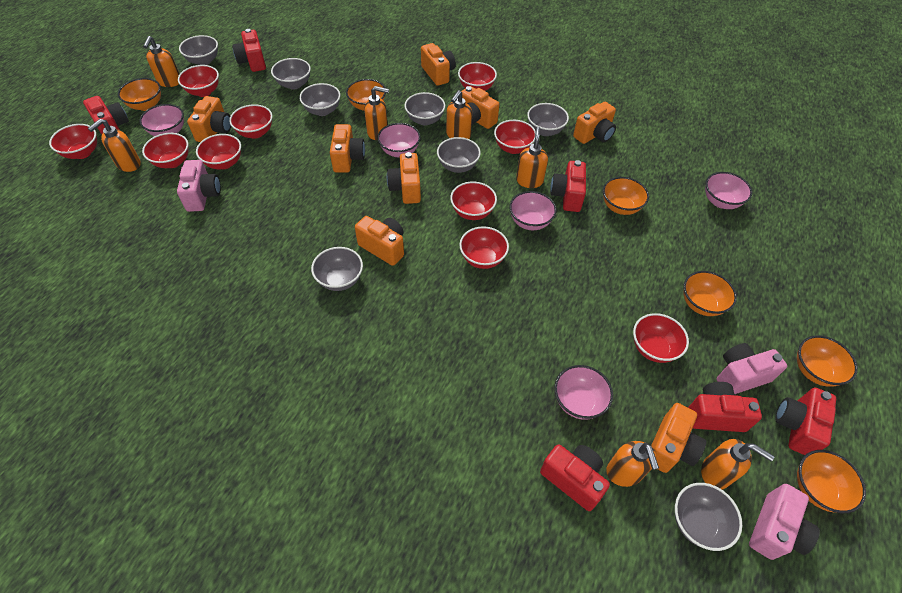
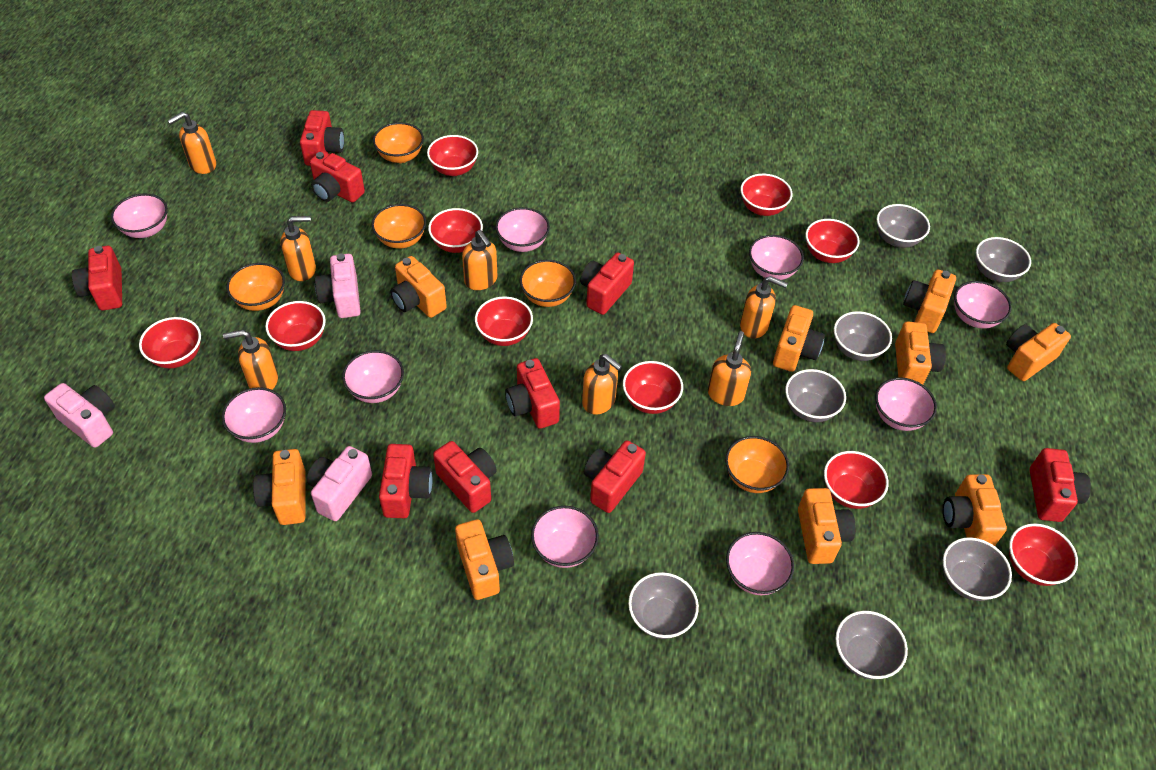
grey bowl: 8 -> 7
orange bowl: 6 -> 5
orange camera: 8 -> 9
pink bowl: 5 -> 9
red camera: 6 -> 9

